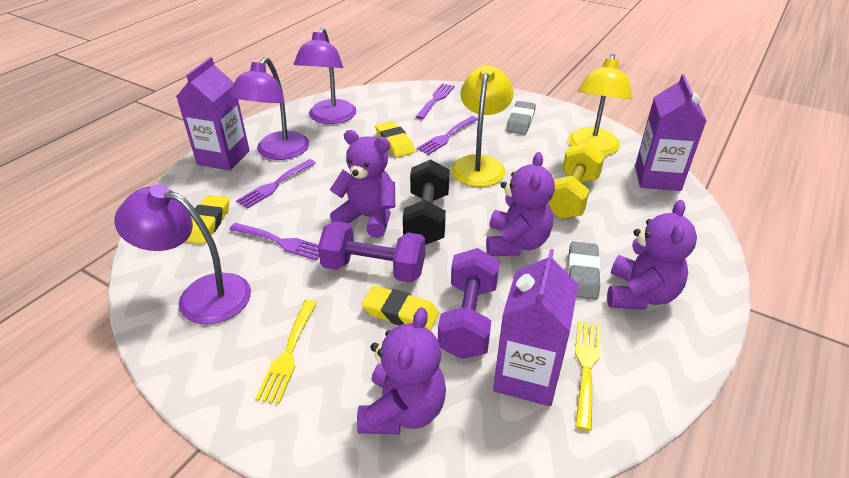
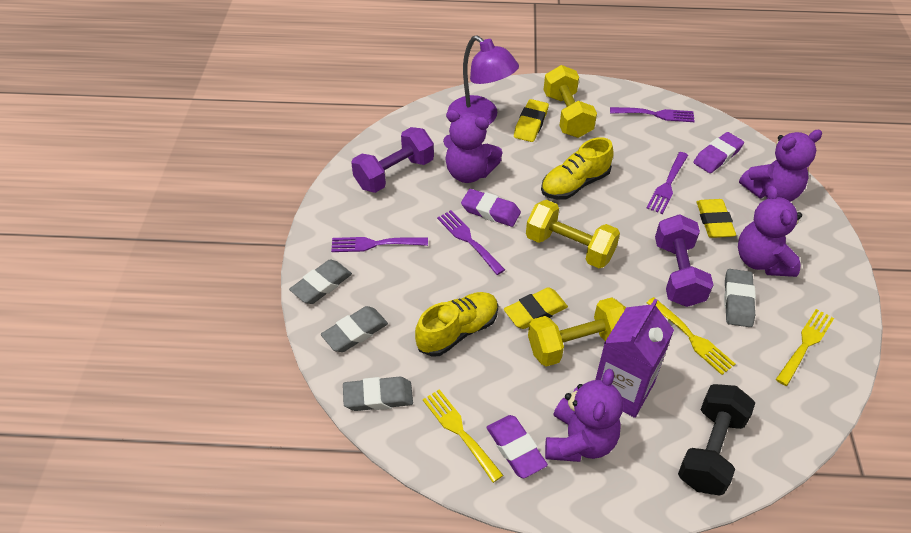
grey eraser: 2 -> 4
purple carton: 3 -> 1
purple eraser: 0 -> 3
purple lamp: 3 -> 1
yellow dumbbell: 1 -> 3
yellow fork: 2 -> 3
yellow lamp: 2 -> 0
yellow shoe: 0 -> 2

